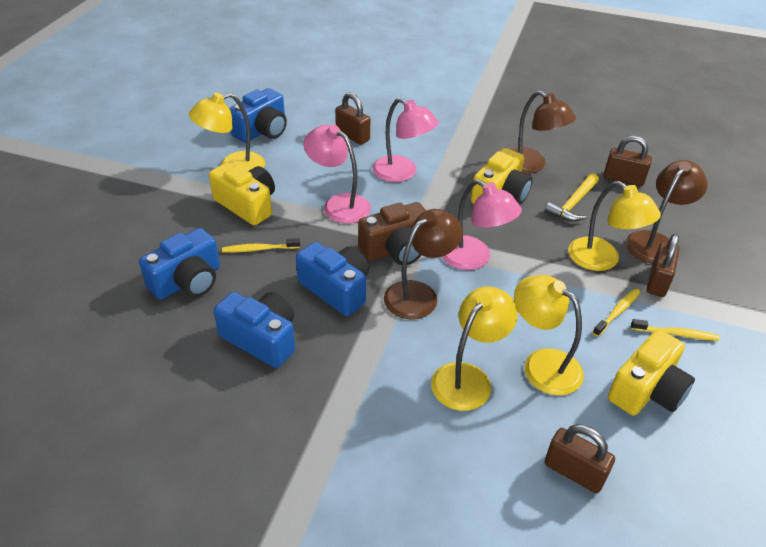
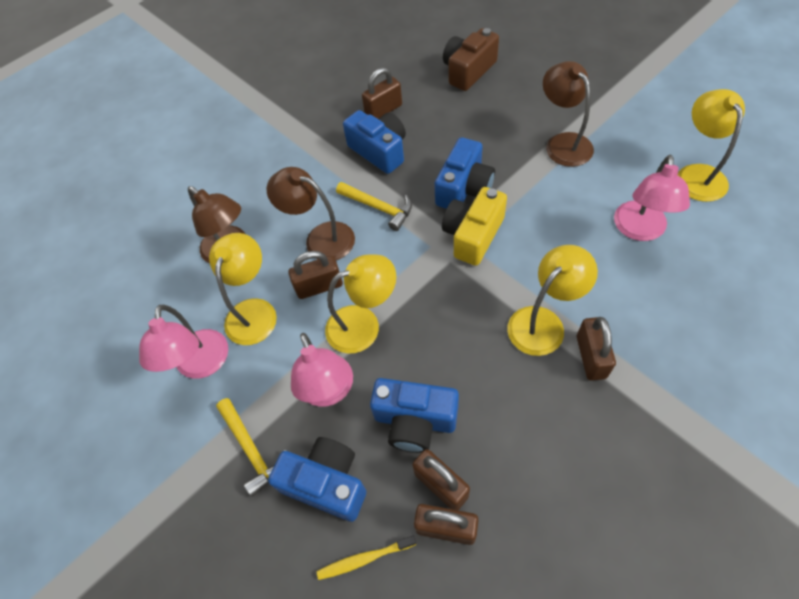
brown padlock: 4 -> 5
yellow camera: 3 -> 1
yellow hammer: 1 -> 2
yellow toothbrush: 3 -> 1

